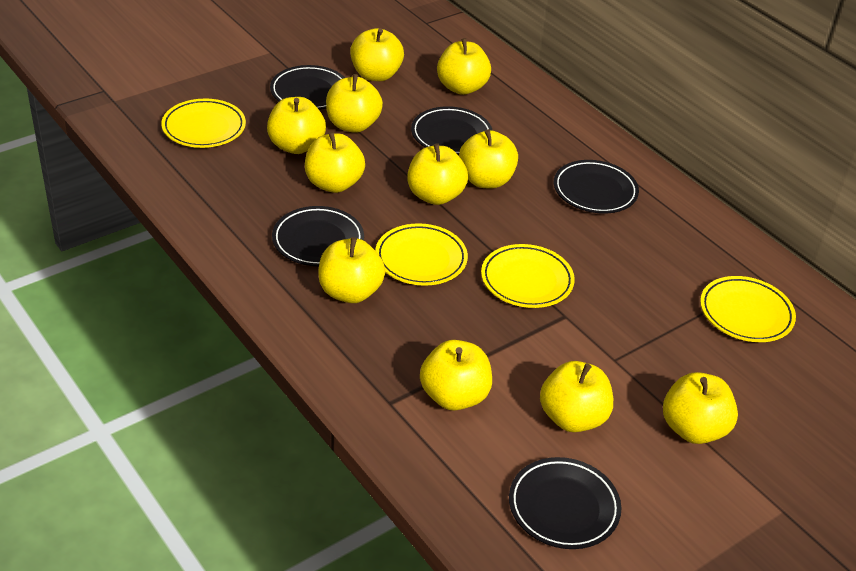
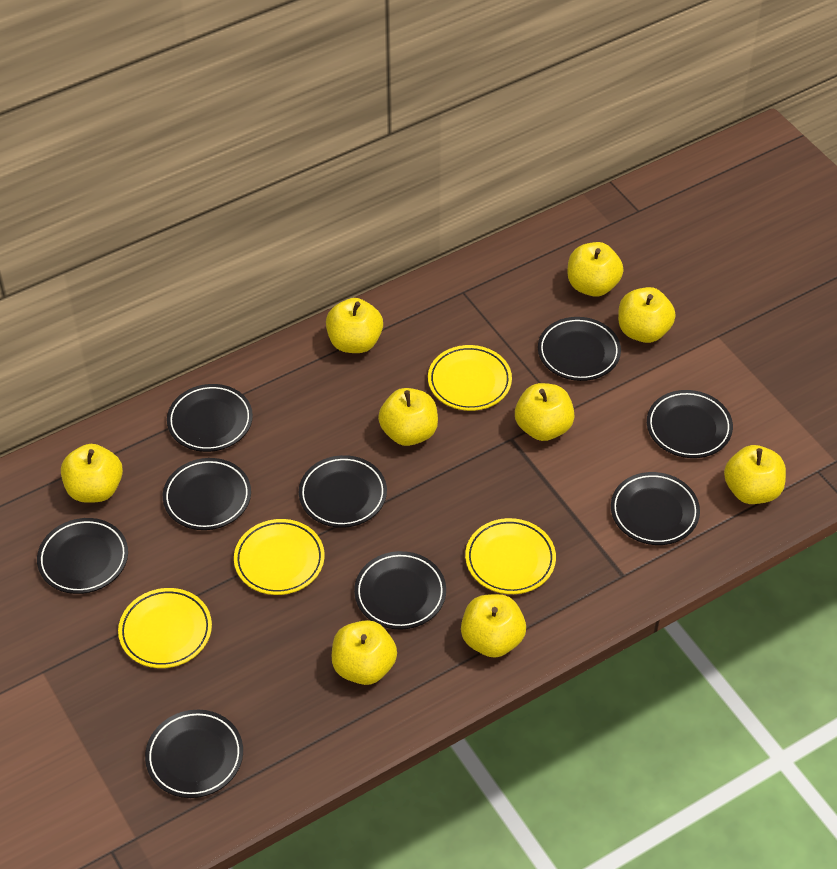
black plate: 5 -> 9
yellow apple: 11 -> 9

